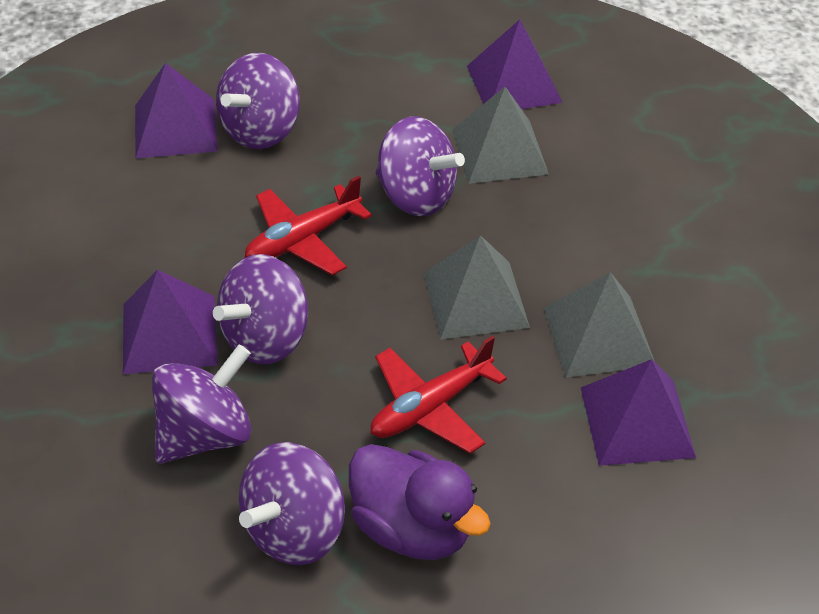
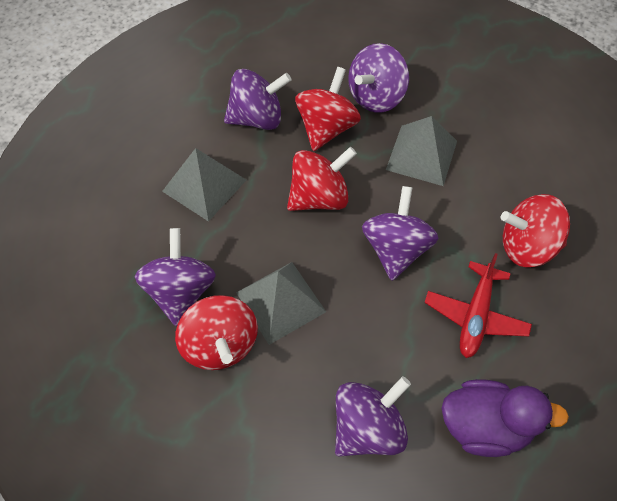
purple pyramid: 4 -> 0
red plane: 2 -> 1
red spinning top: 0 -> 4

